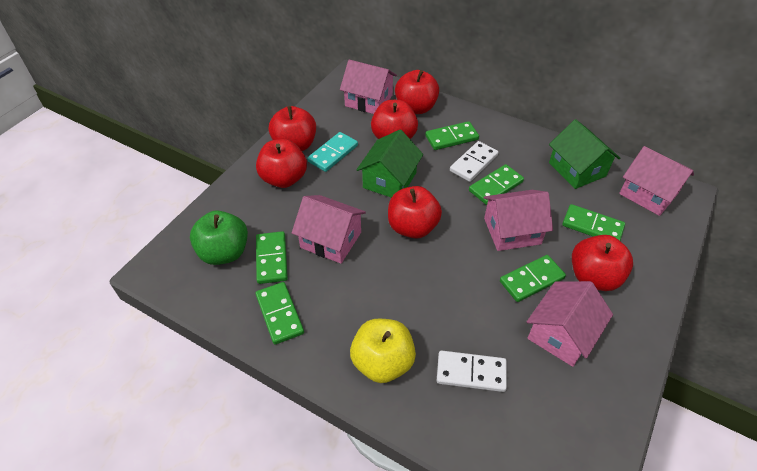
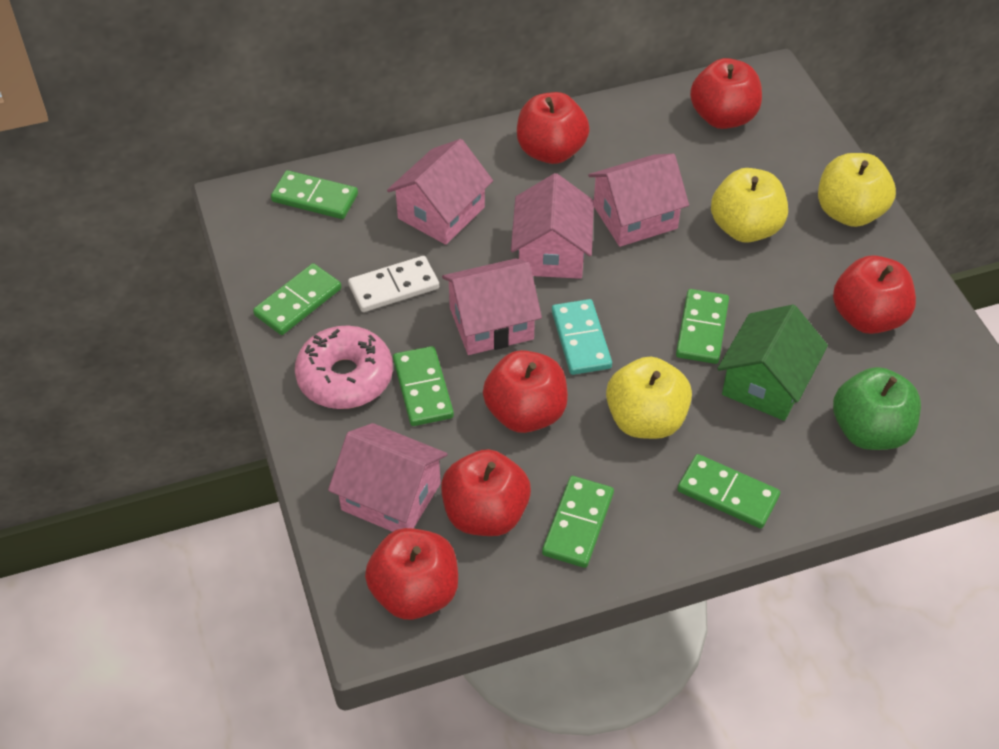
green house: 2 -> 1
pink donut: 0 -> 1
white domino: 2 -> 1
yellow apple: 1 -> 3

